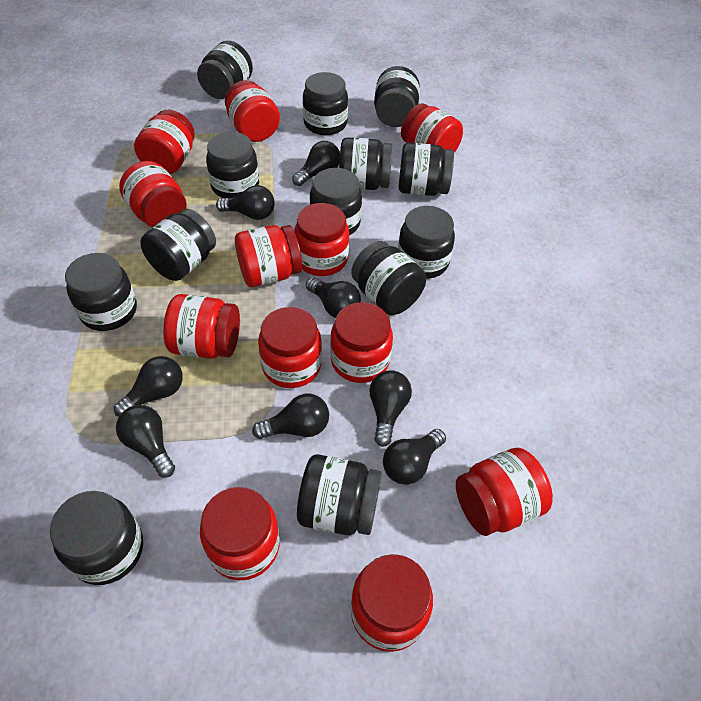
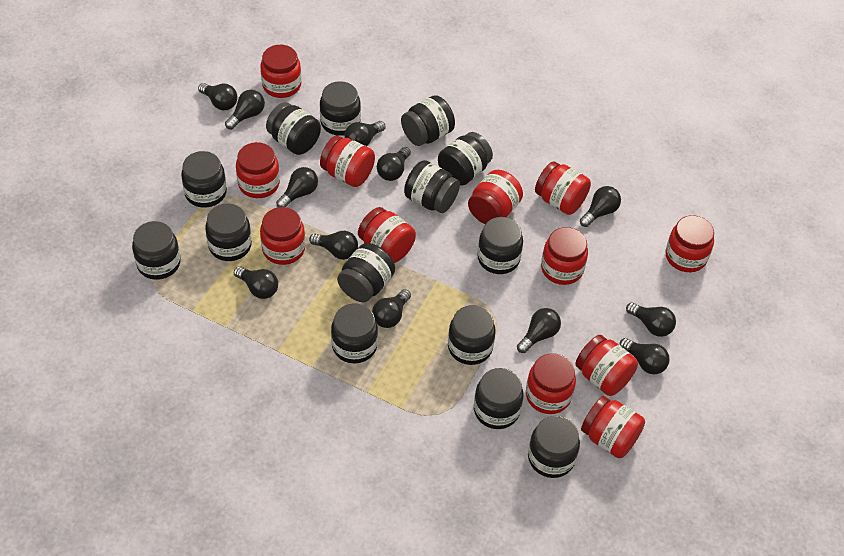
black jar: 13 -> 14
black light bulb: 8 -> 12

